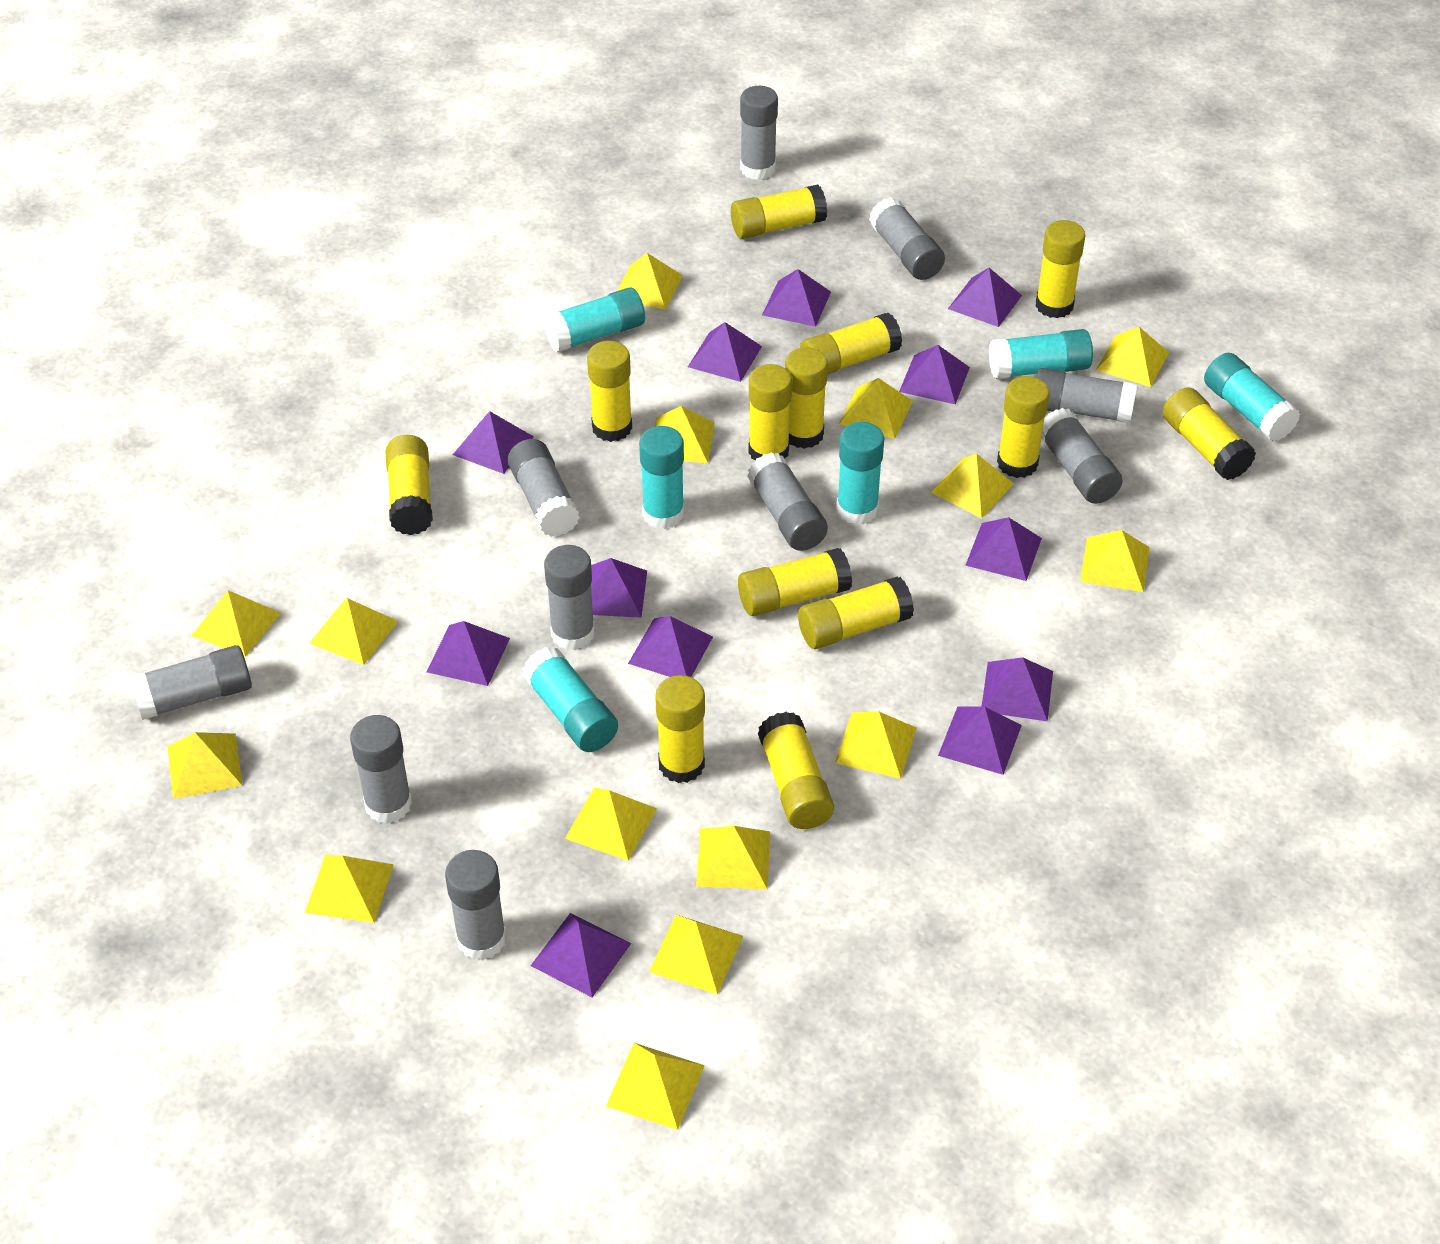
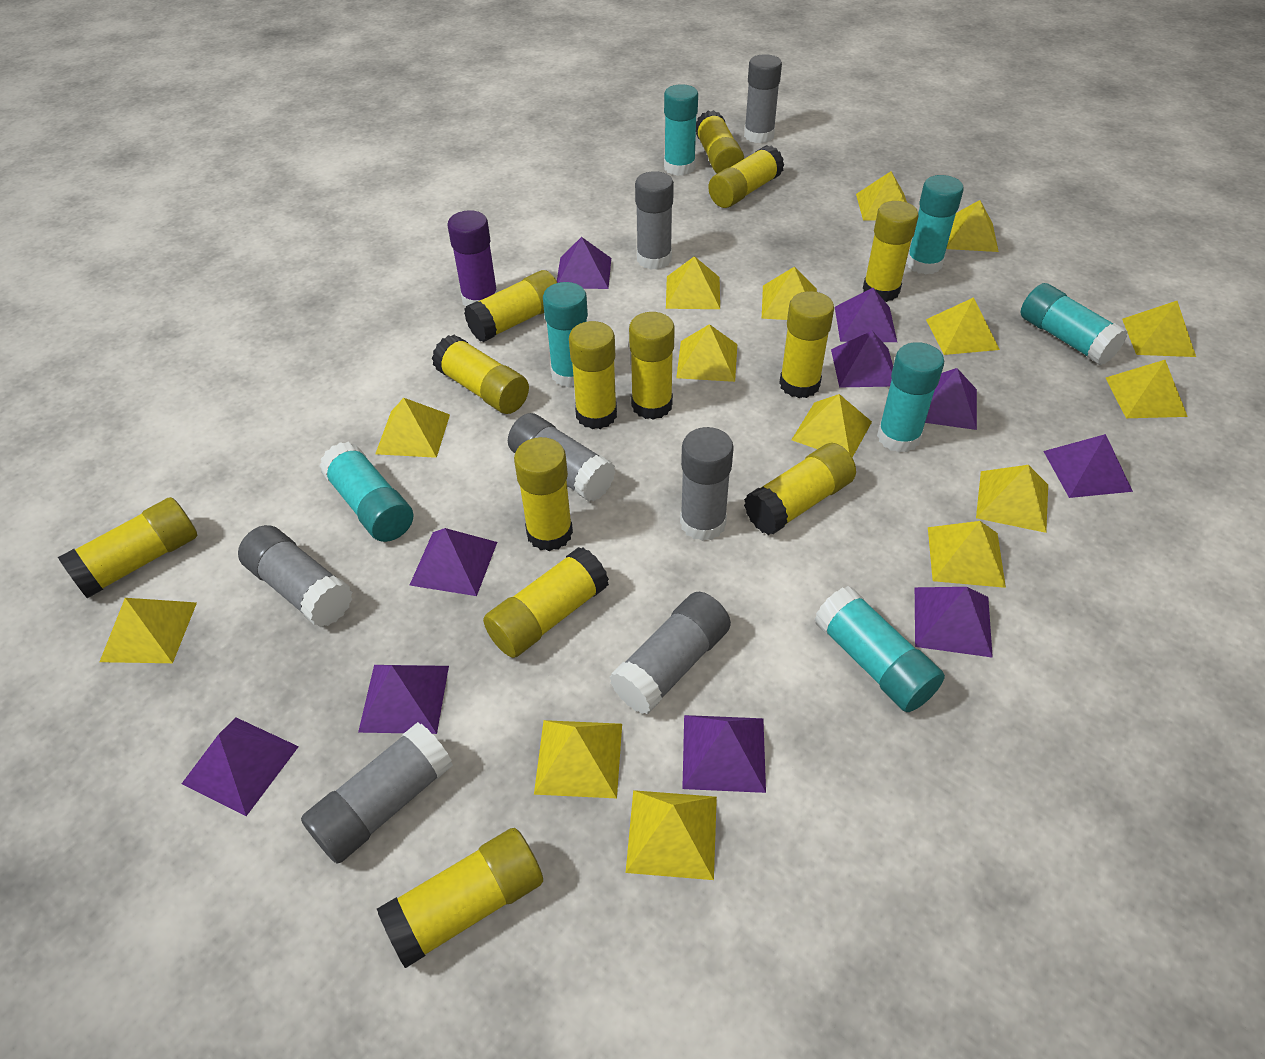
grey glue stick: 10 -> 7
purple glue stick: 0 -> 1
purple pyramid: 12 -> 10
turquoise glue stick: 6 -> 7

